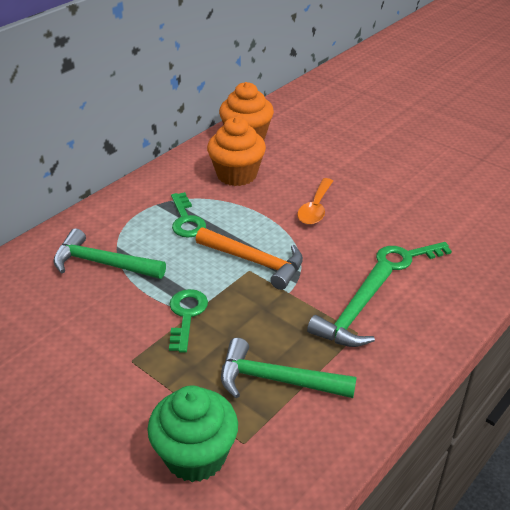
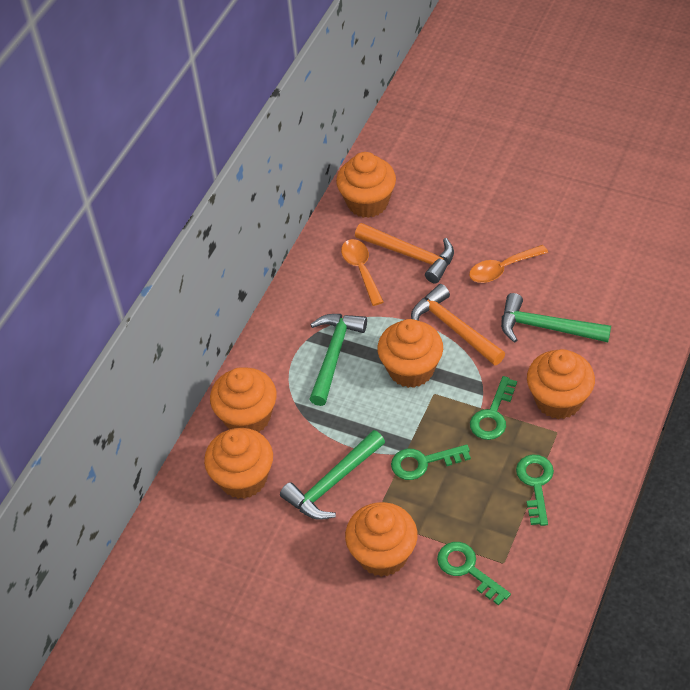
green cupcake: 1 -> 0
green key: 3 -> 4
orange cupcake: 2 -> 6
orange hammer: 1 -> 2
orange spoon: 1 -> 2

